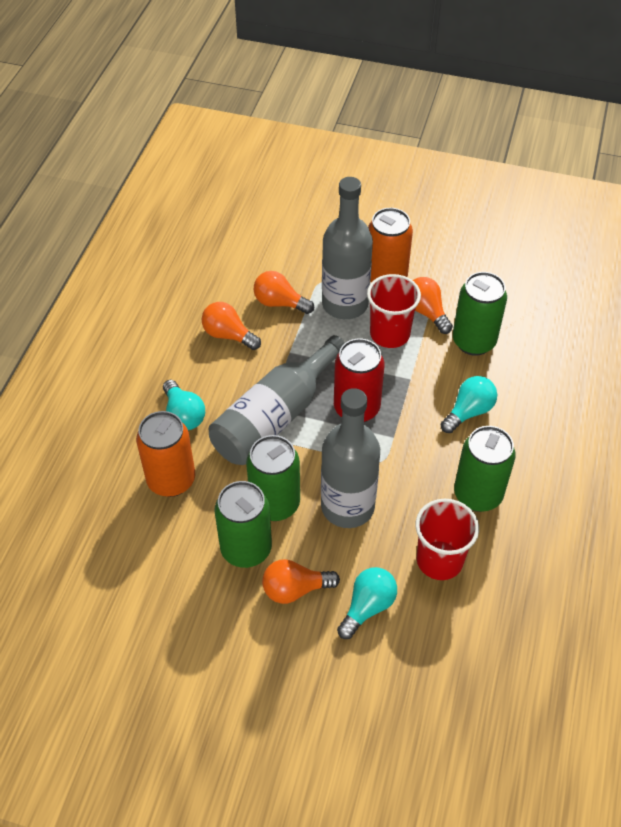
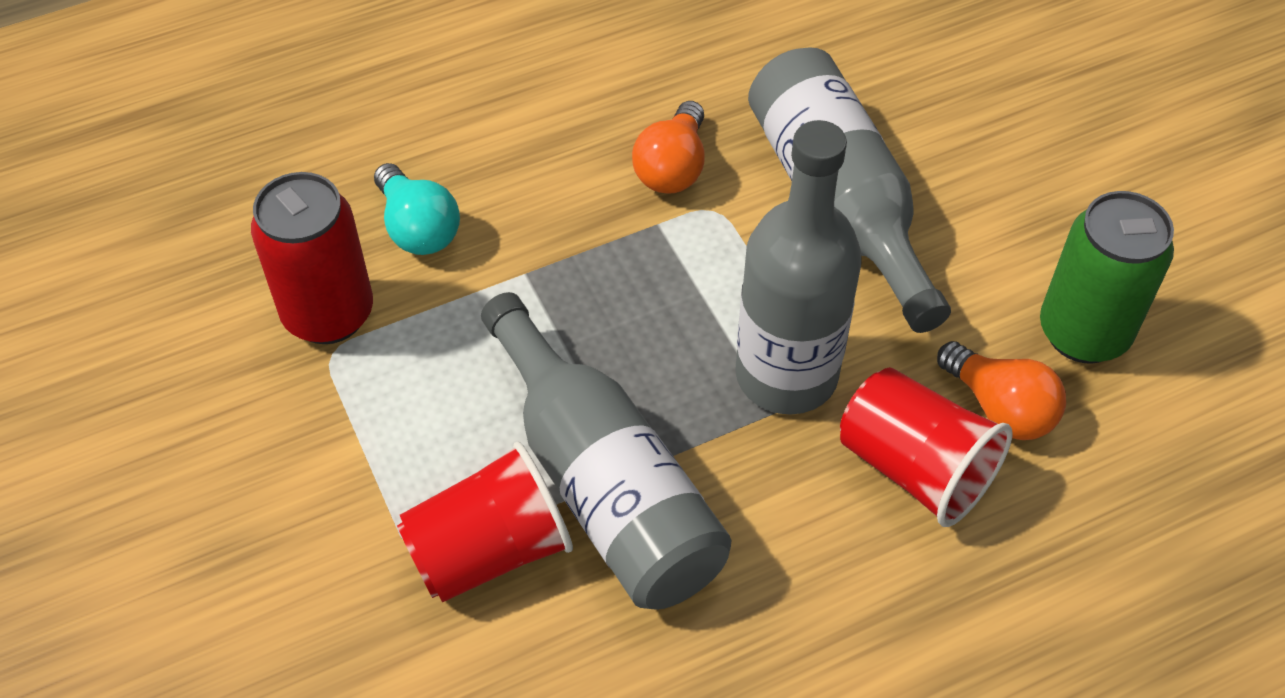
green can: 4 -> 1
orange can: 2 -> 0
orange light bulb: 4 -> 2
turquoise light bulb: 3 -> 1

